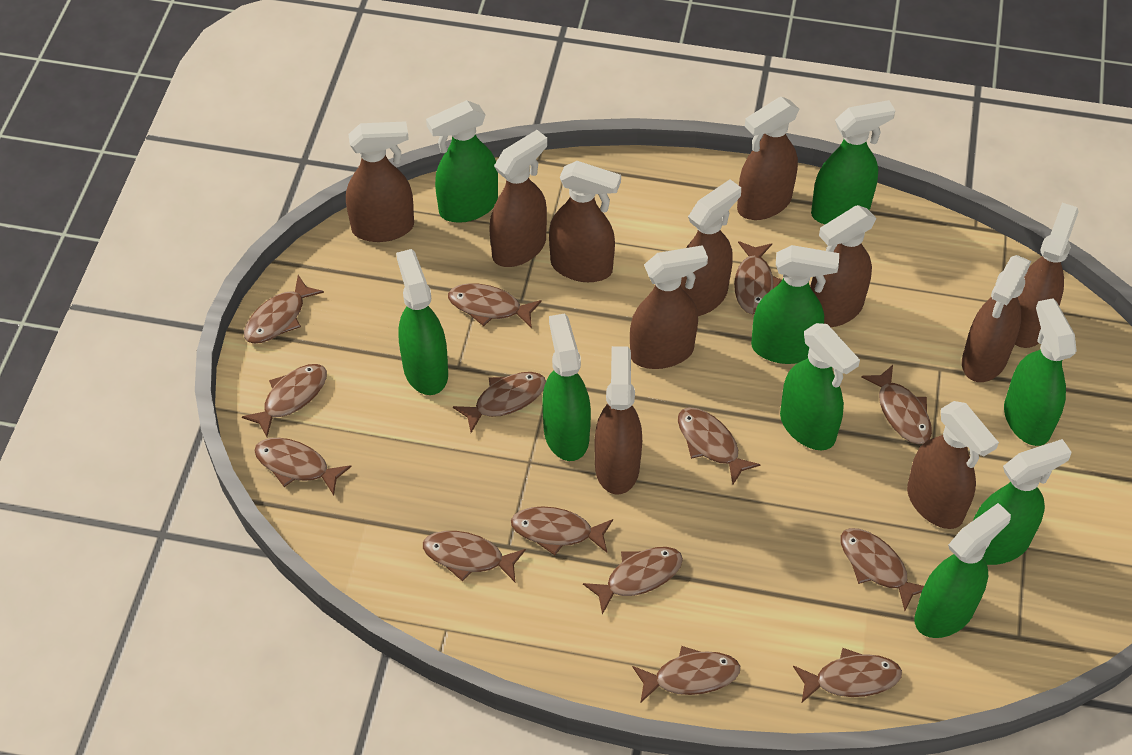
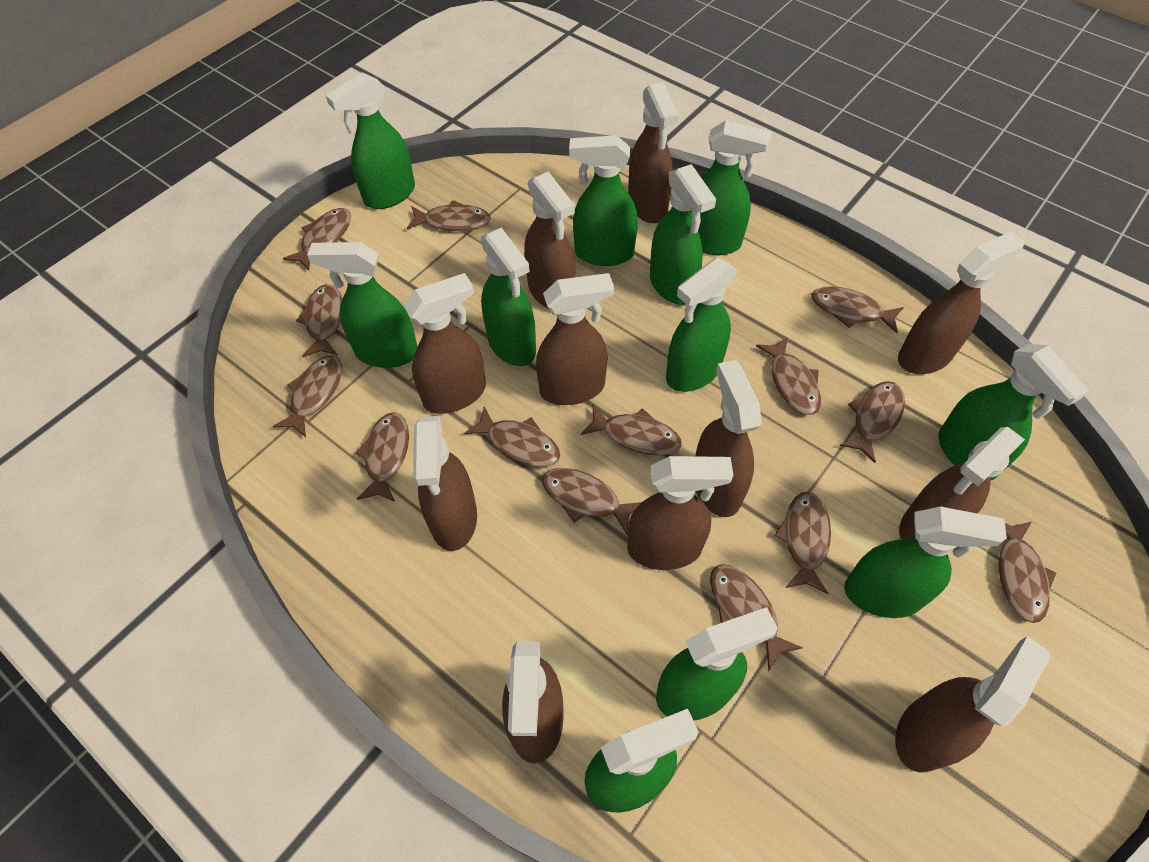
green spray bottle: 9 -> 11

